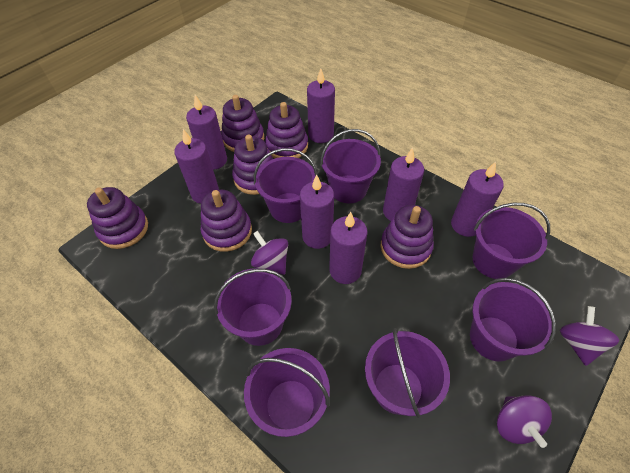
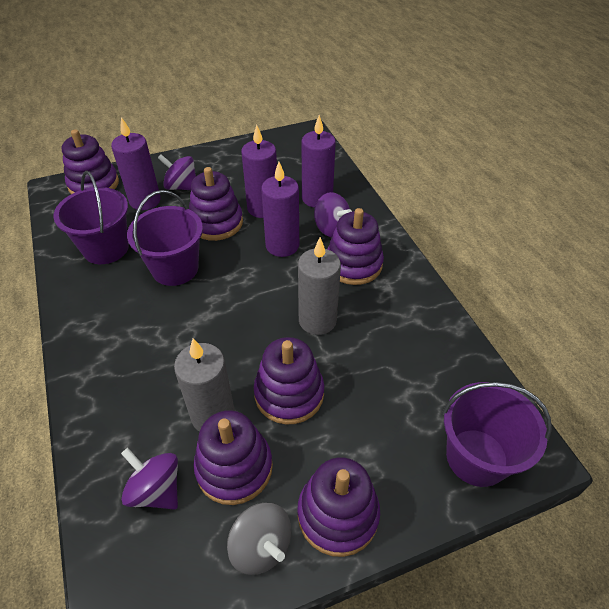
grey candle: 0 -> 2
grey spinning top: 0 -> 1
purple bucket: 7 -> 3
purple candle: 7 -> 4

